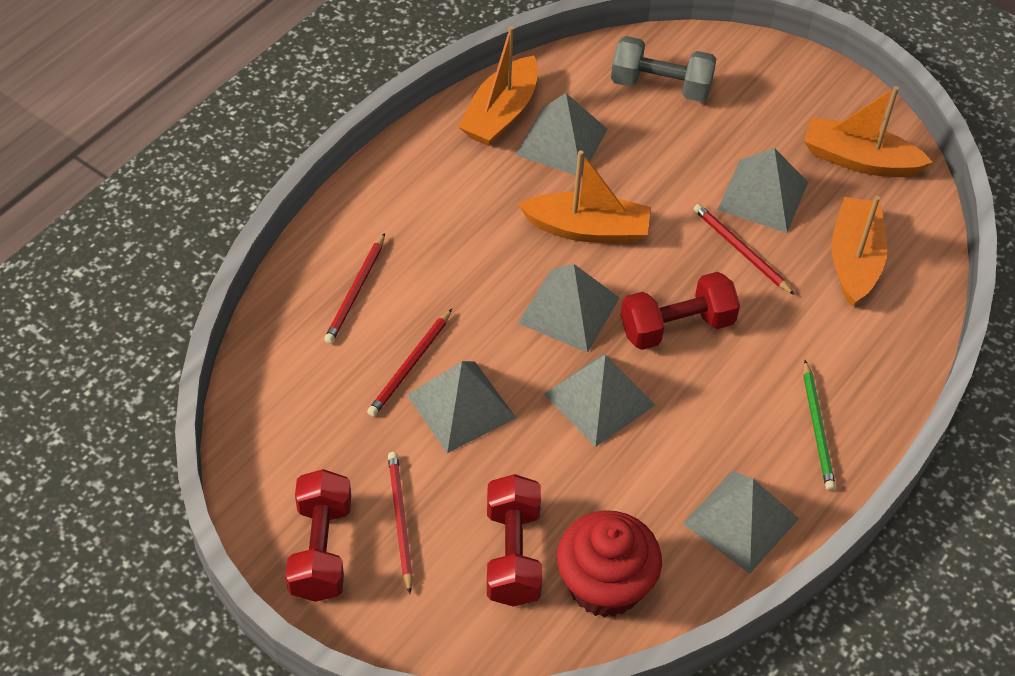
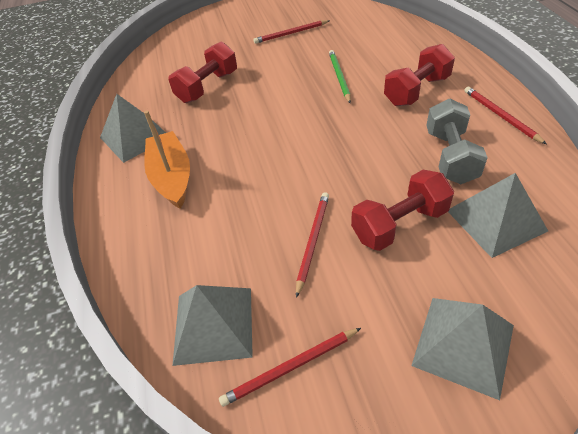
grey pyramid: 6 -> 4
orange boat: 4 -> 1
red cupcake: 1 -> 0

